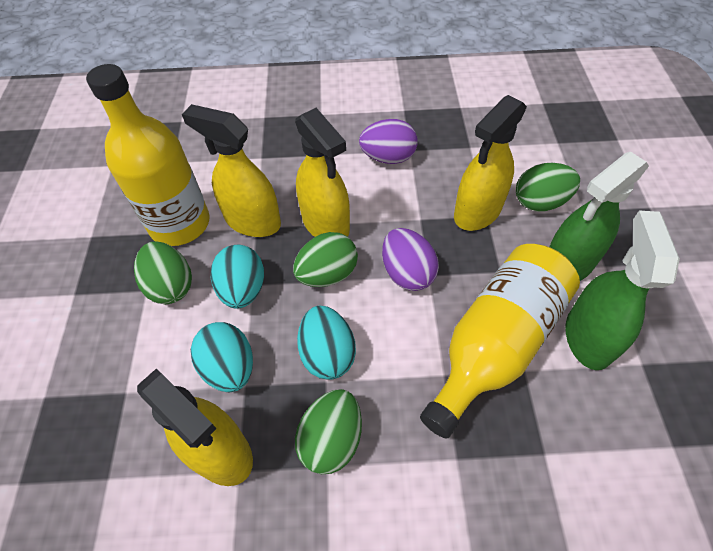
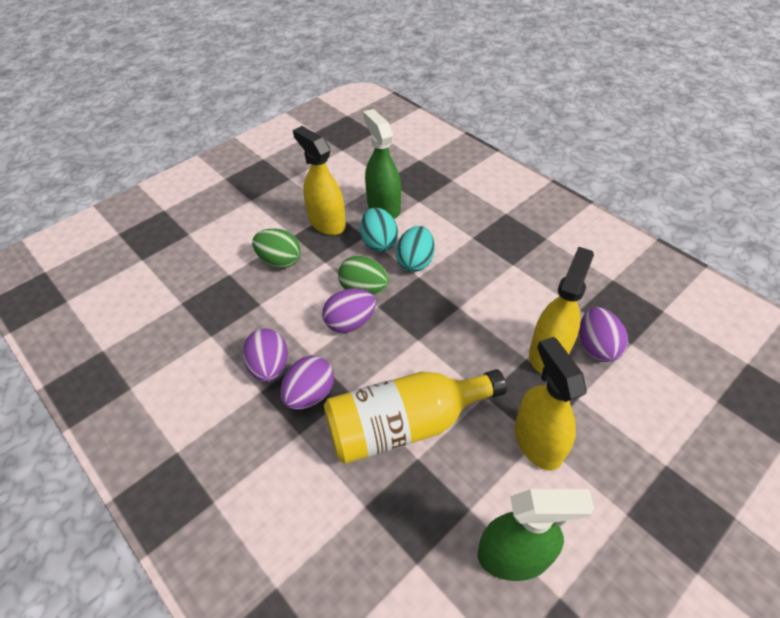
green egg: 4 -> 2
purple egg: 2 -> 4
turquoise egg: 3 -> 2
yellow bottle: 2 -> 1
yellow spray bottle: 4 -> 3

